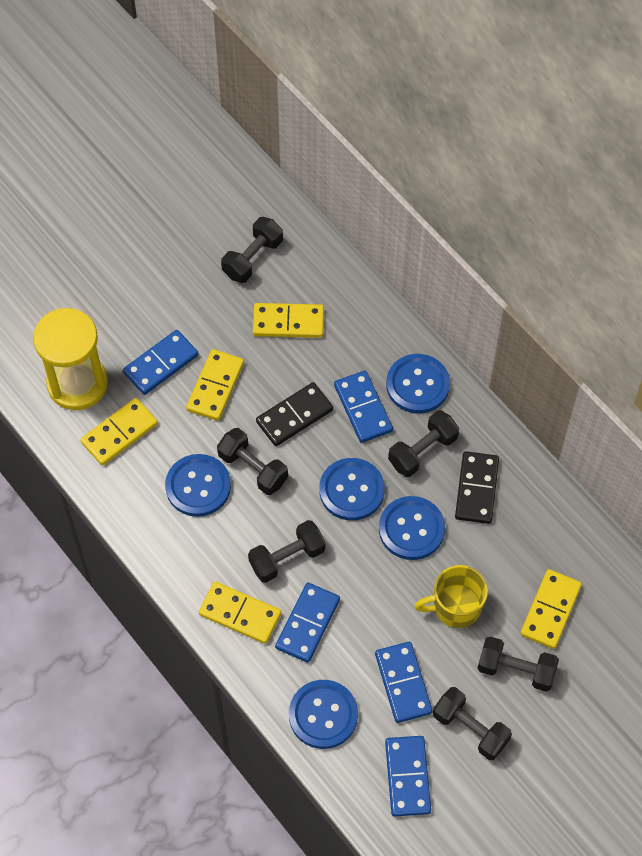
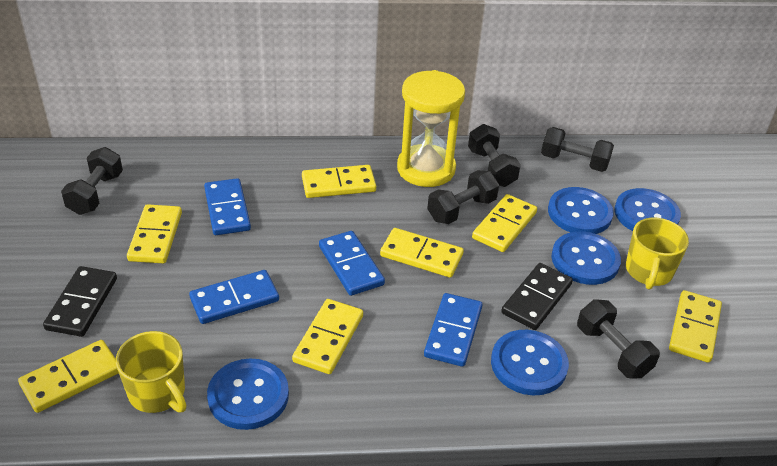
black dumbbell: 6 -> 5
blue domino: 5 -> 4
yellow domino: 5 -> 7
yellow mug: 1 -> 2

